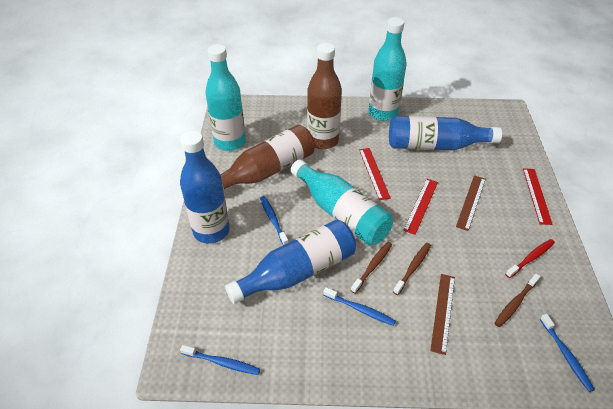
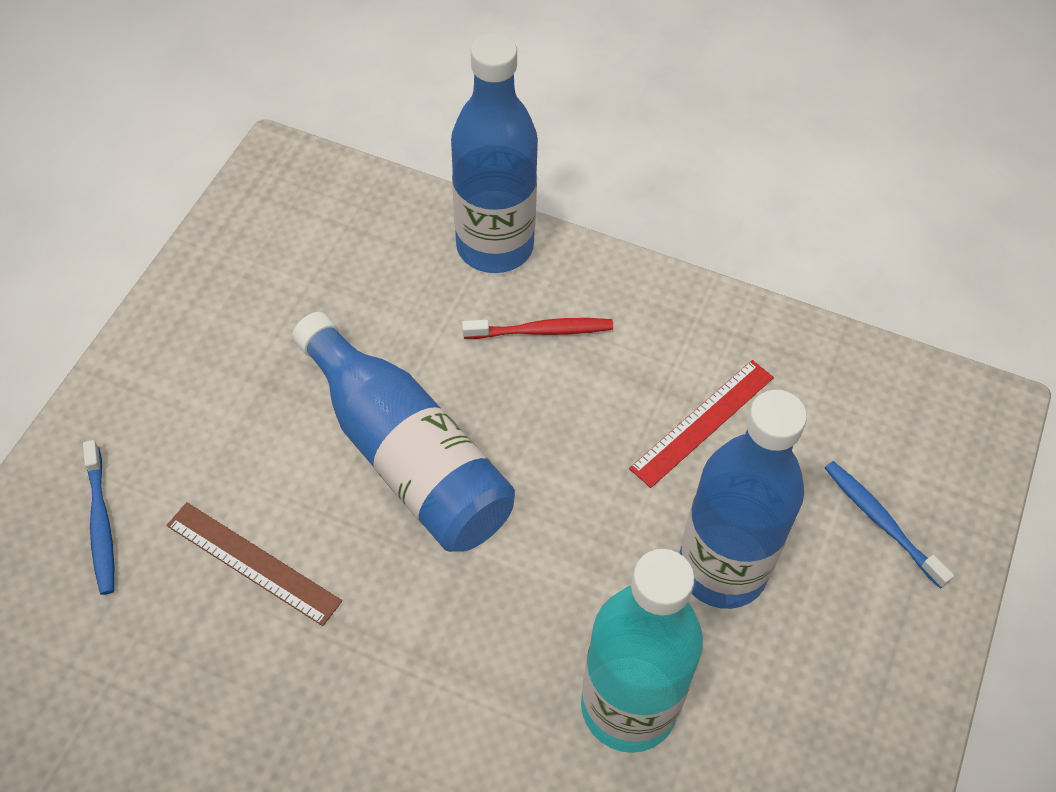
blue toothbrush: 4 -> 2
brown bottle: 2 -> 0
brown ruler: 2 -> 1
brown toothbrush: 3 -> 0
red ruler: 3 -> 1
turquoise bottle: 3 -> 1

